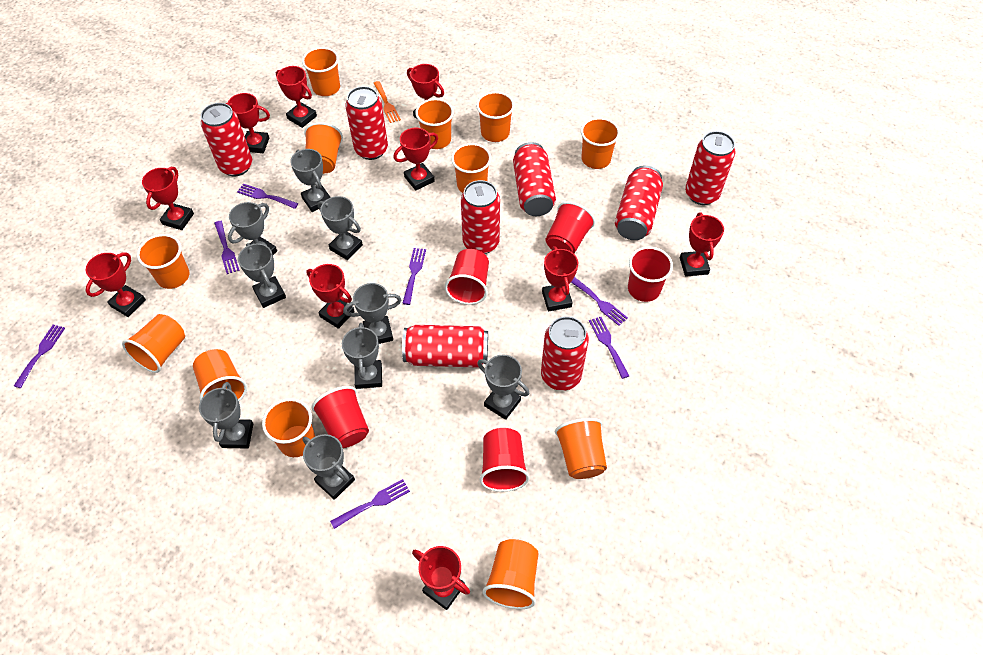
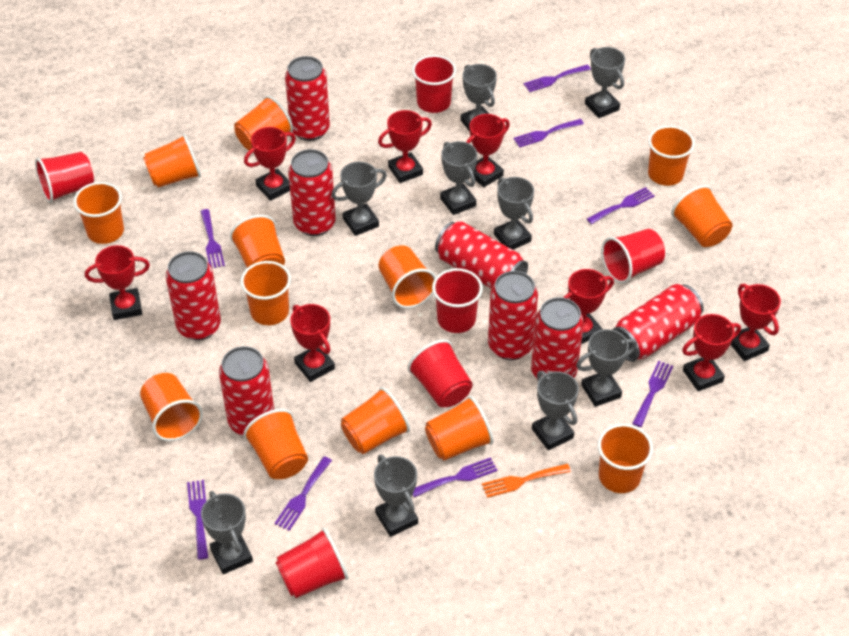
orange cup: 12 -> 13
purple fork: 7 -> 8
red cup: 5 -> 6
red trophy: 10 -> 8

